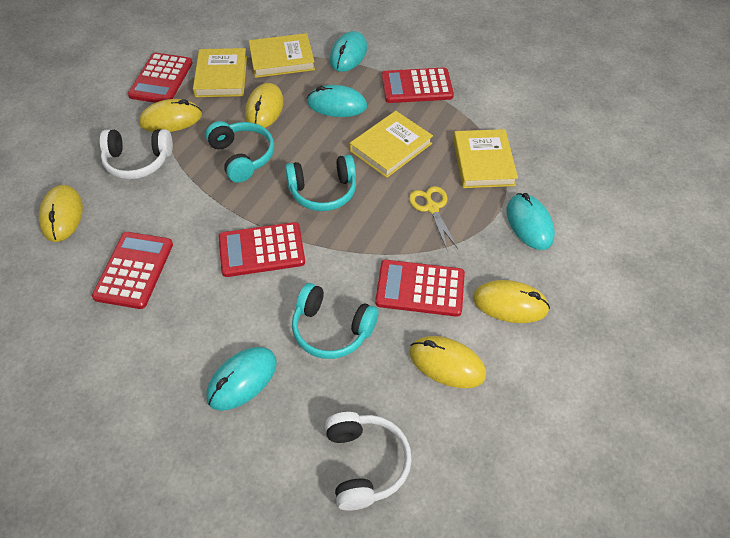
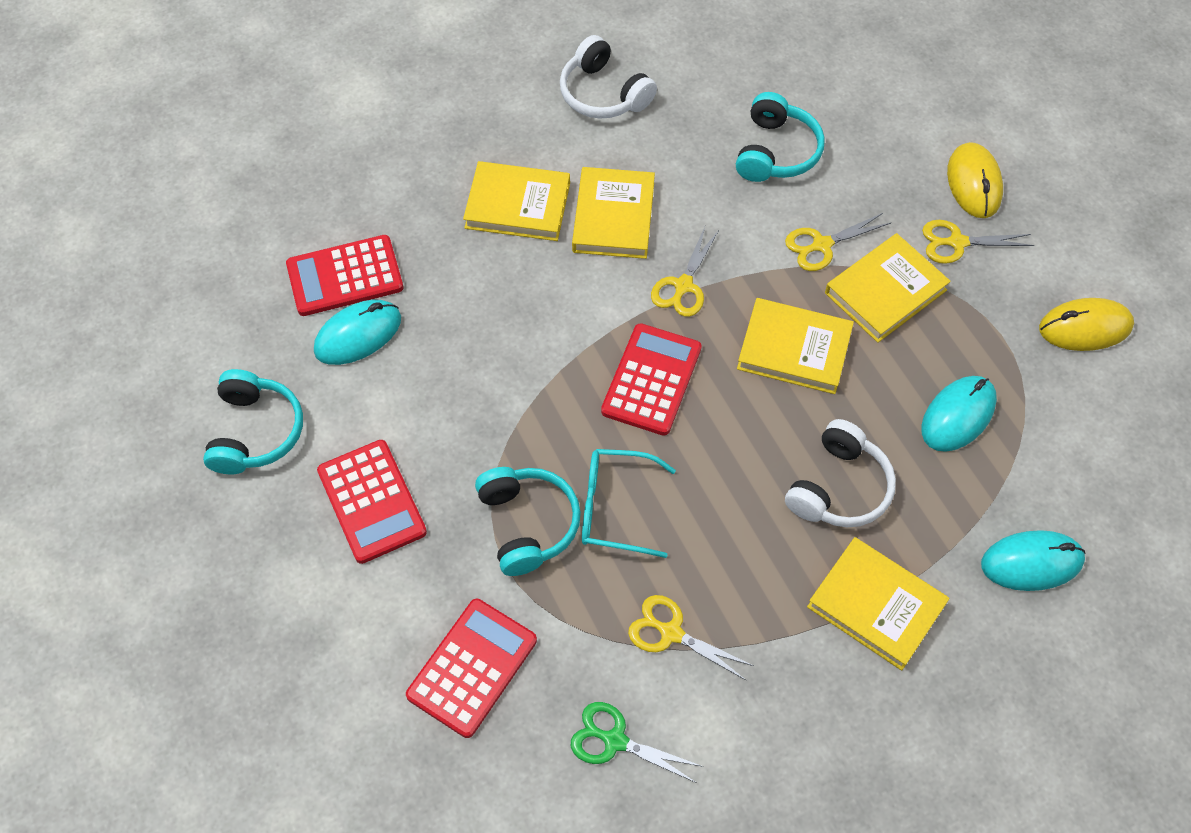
green scissors: 0 -> 1
red calculator: 5 -> 4
turquoise glasses: 0 -> 1
turquoise mouse: 4 -> 3
yellow book: 4 -> 5
yellow mouse: 5 -> 2
yellow scissors: 1 -> 4

